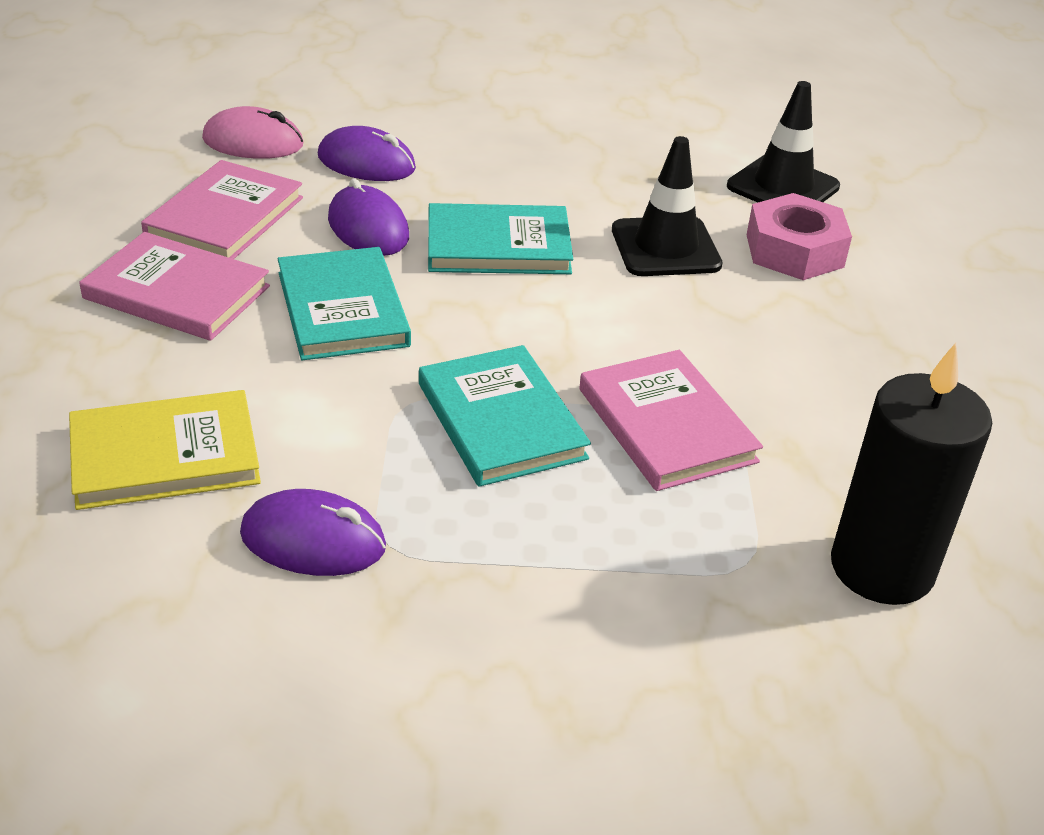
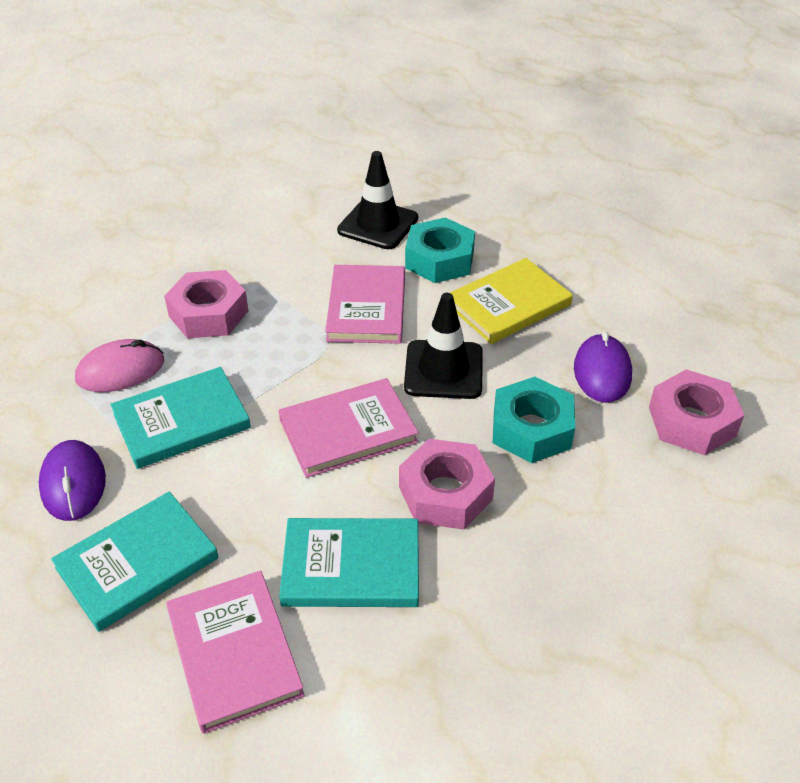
black candle: 1 -> 0
pink nut: 1 -> 3
purple mouse: 3 -> 2
turquoise nut: 0 -> 2

